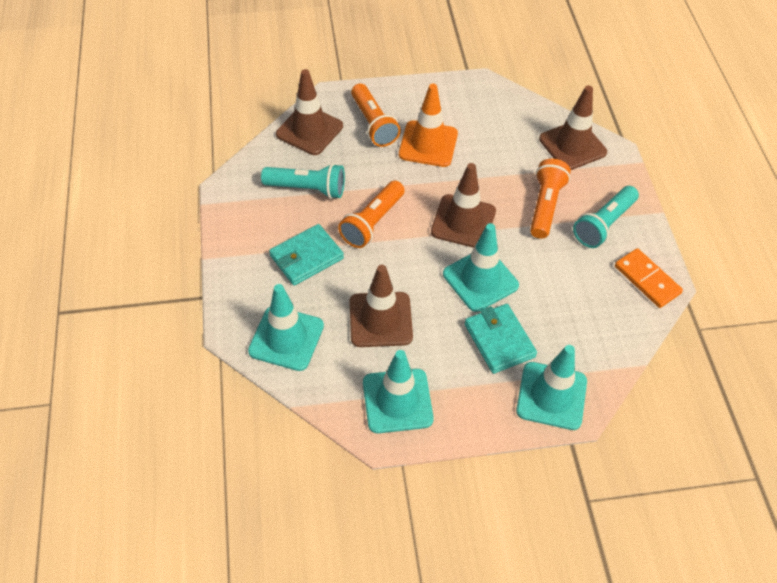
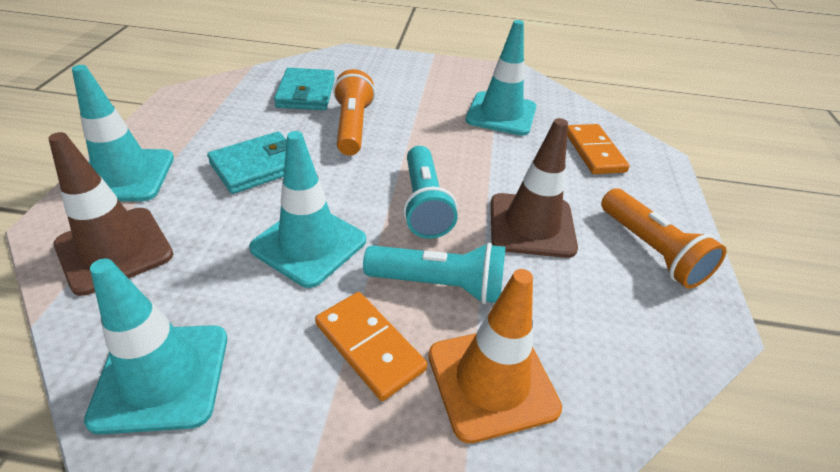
brown traffic cone: 4 -> 2
orange domino: 1 -> 2
orange flashlight: 3 -> 2

